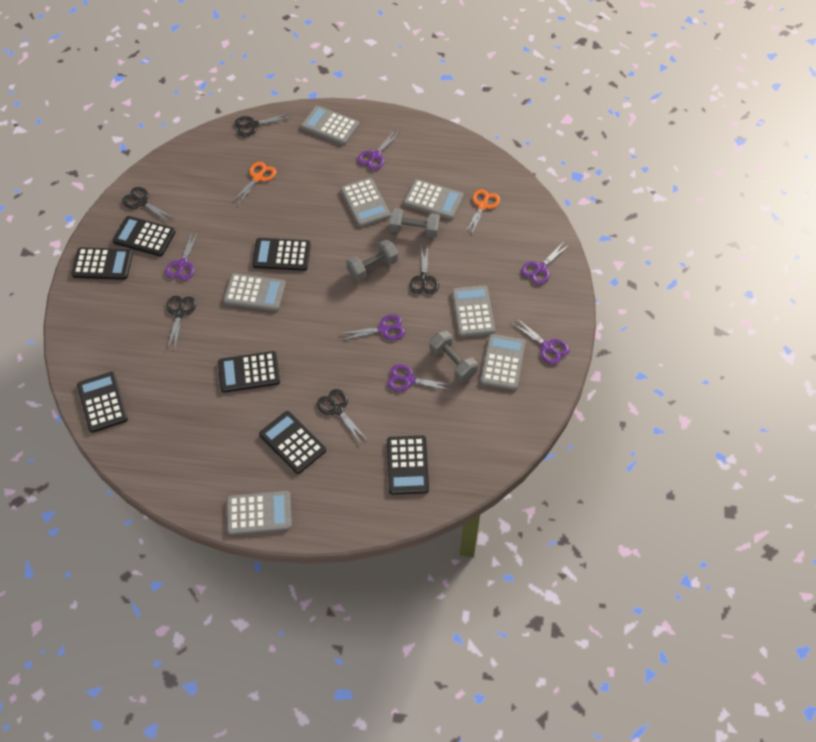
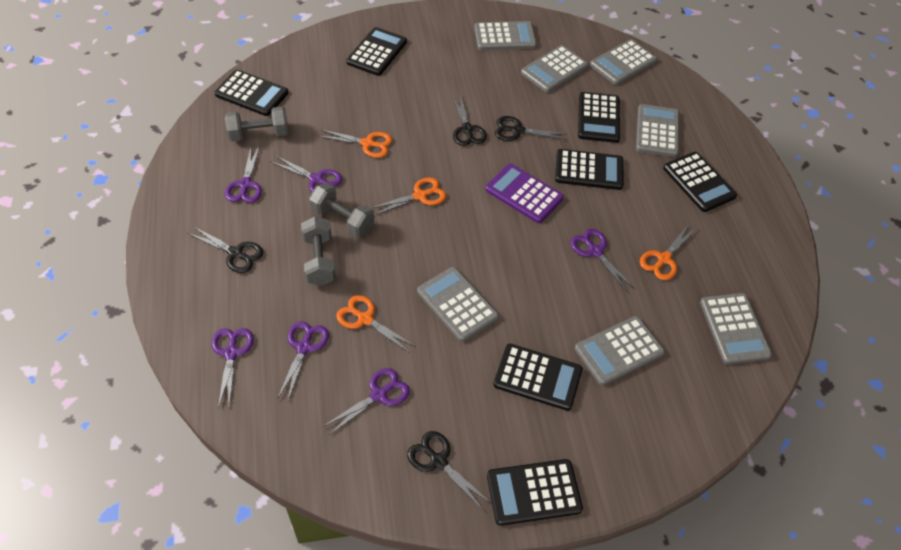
black scissors: 5 -> 4
orange scissors: 2 -> 4
purple calculator: 0 -> 1

